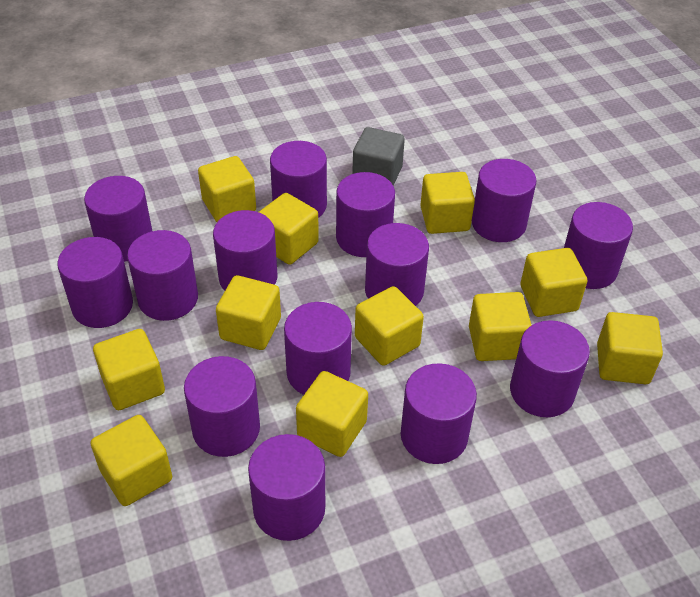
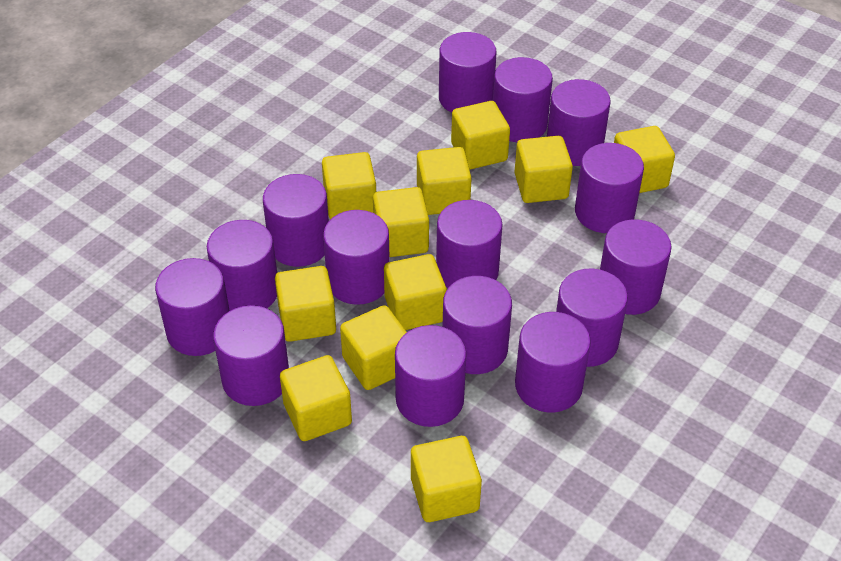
grey cube: 1 -> 0
purple cylinder: 14 -> 15

